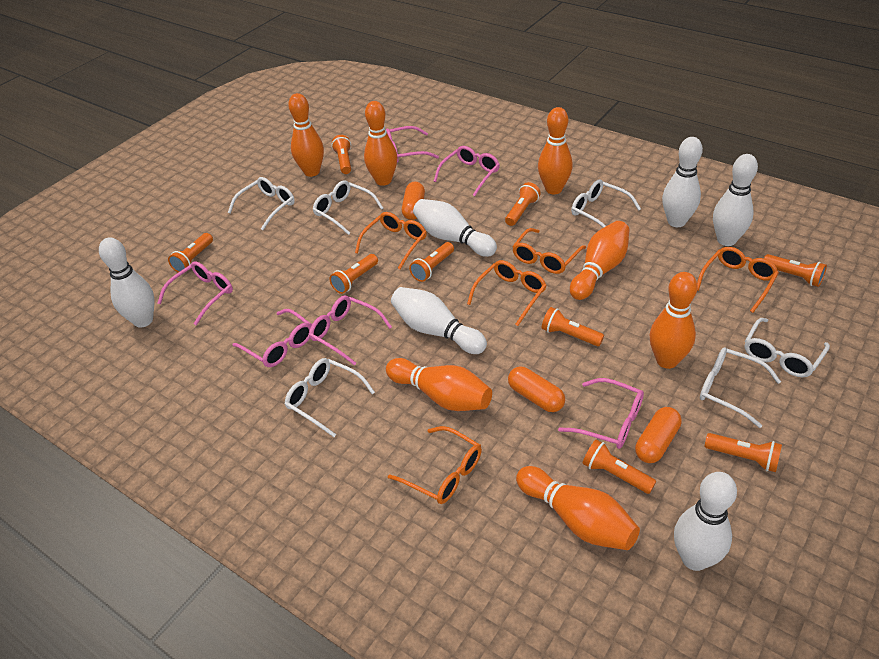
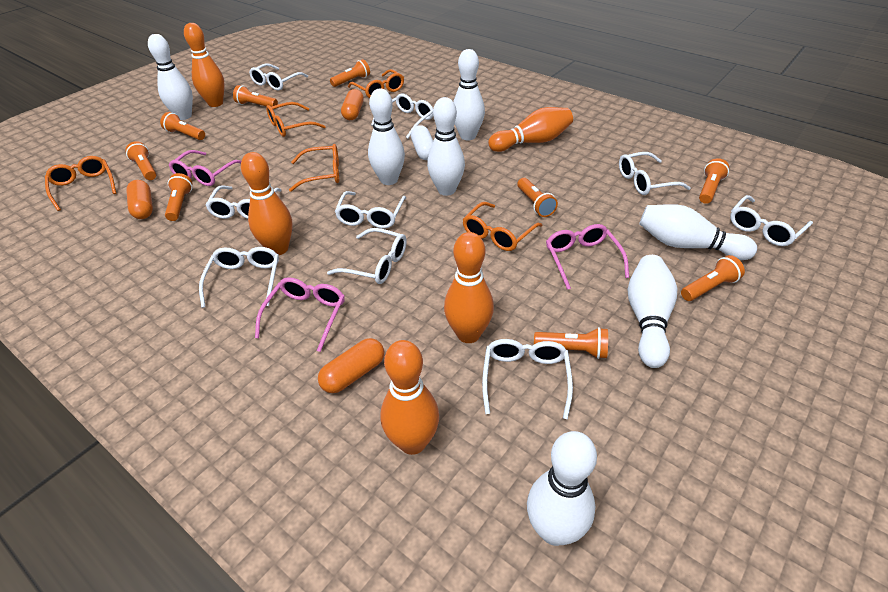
orange bowling pin: 7 -> 5
pink glasses: 6 -> 3
white bowling pin: 6 -> 7
white capsule: 0 -> 1
white glasses: 6 -> 9

